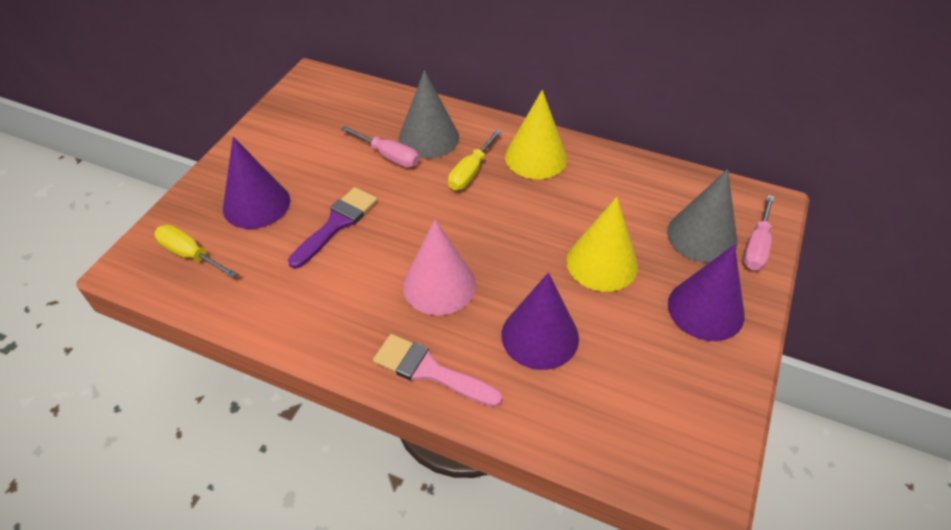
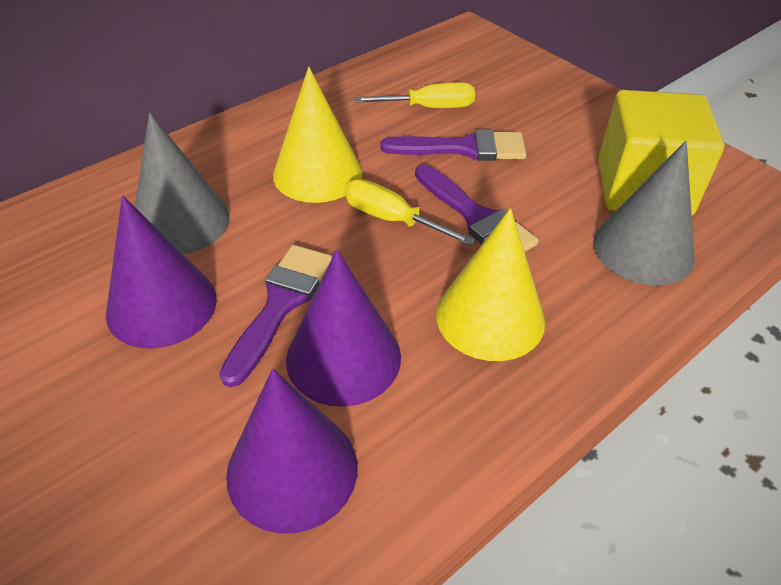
pink brush: 1 -> 0
pink cone: 1 -> 0
pink screwdriver: 2 -> 0
purple brush: 1 -> 3
yellow cube: 0 -> 1

